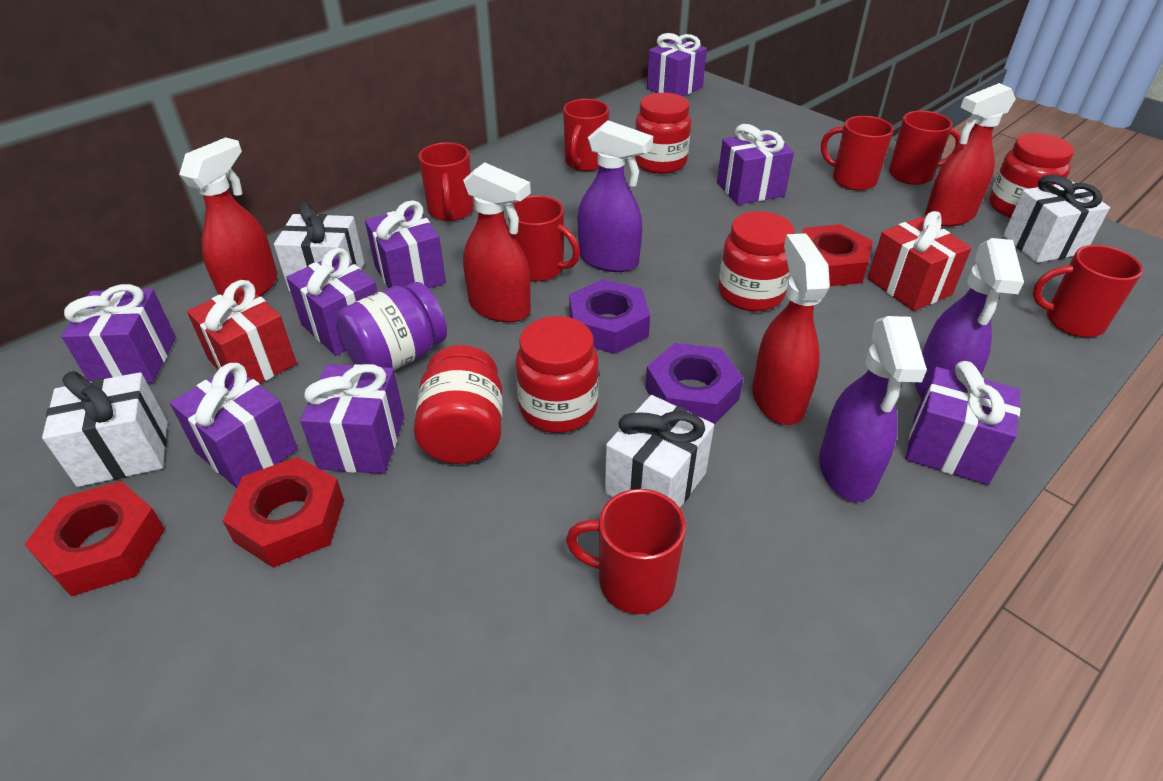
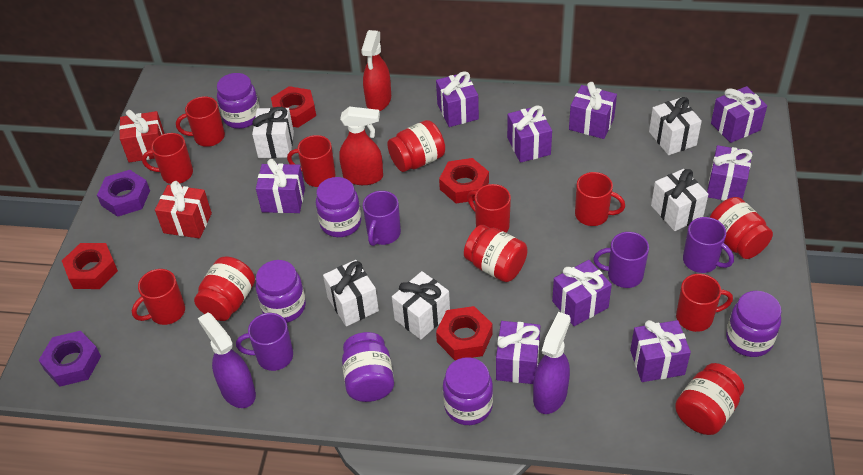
purple gift: 8 -> 9
purple jar: 1 -> 6
purple mug: 0 -> 4
purple spray bottle: 3 -> 2
red nut: 3 -> 4
red spray bottle: 4 -> 2
white gift: 4 -> 5

